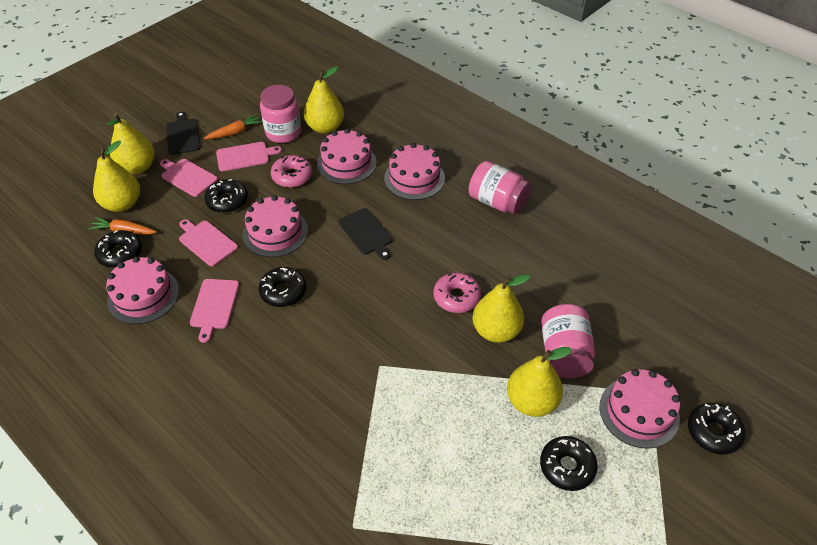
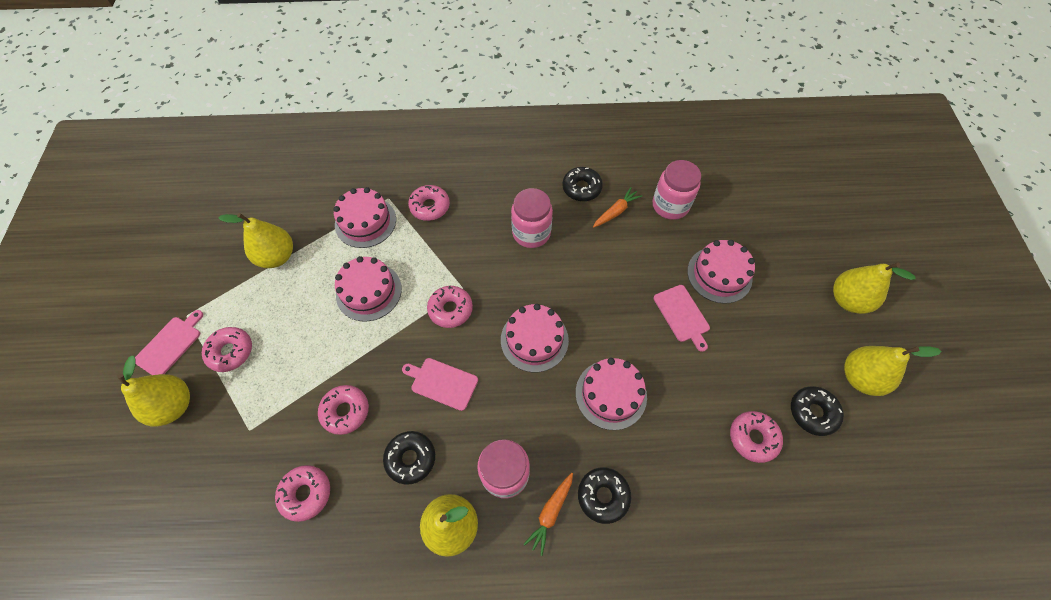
black cutting board: 2 -> 0
black donut: 5 -> 4
pink cutting board: 4 -> 3
pink donut: 2 -> 6

